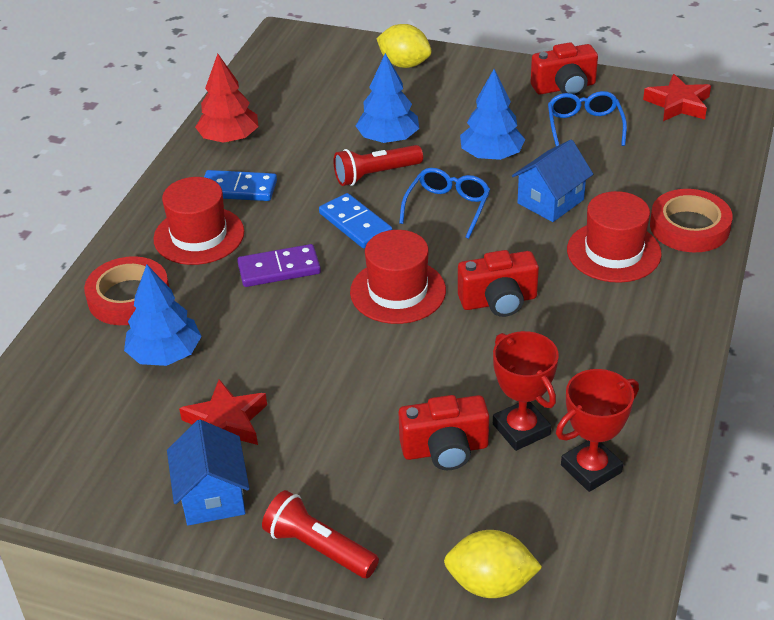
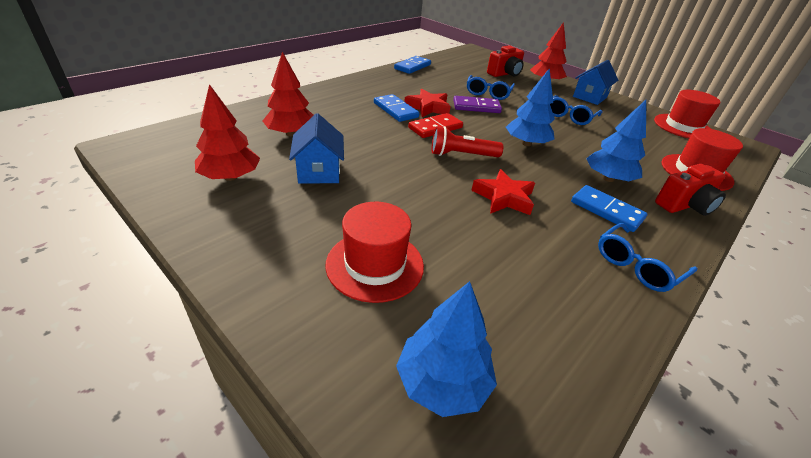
blue domino: 2 -> 3
blue glasses: 2 -> 3
red camera: 3 -> 2
red domino: 0 -> 1
red flashlight: 2 -> 1
red tape: 2 -> 0
red tree: 1 -> 3
red trophy: 2 -> 0
yellow lemon: 2 -> 0

